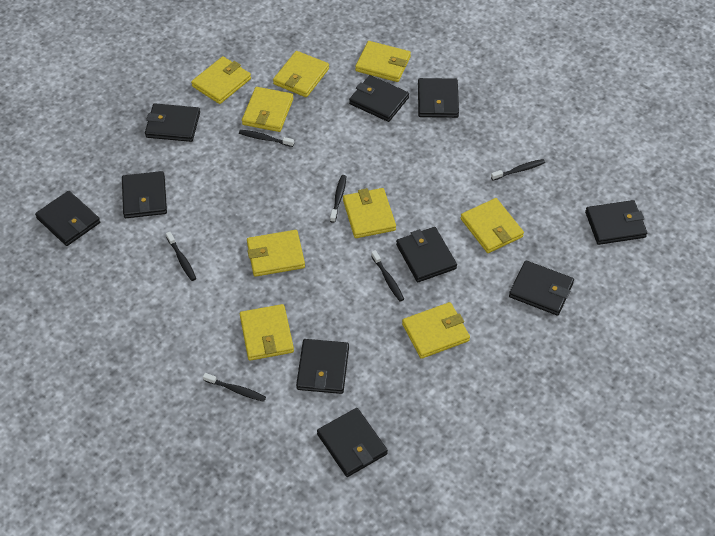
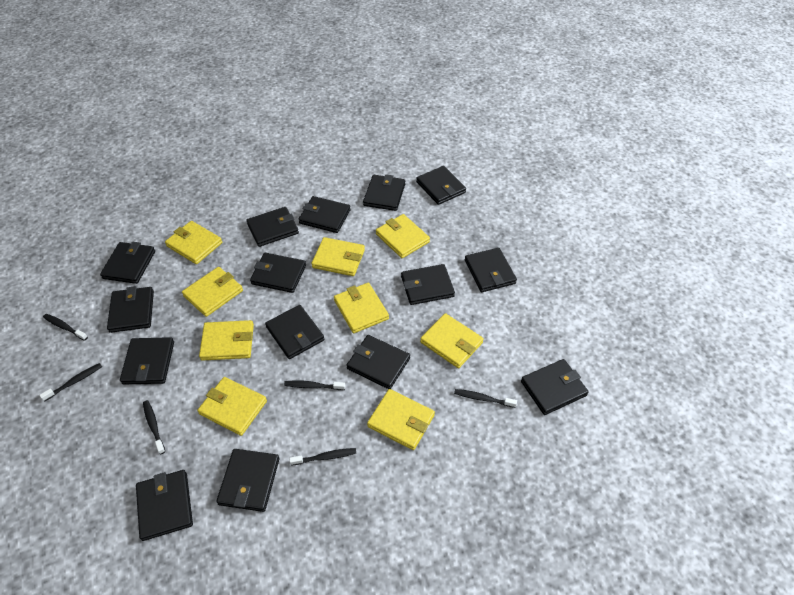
black wallet: 10 -> 15

